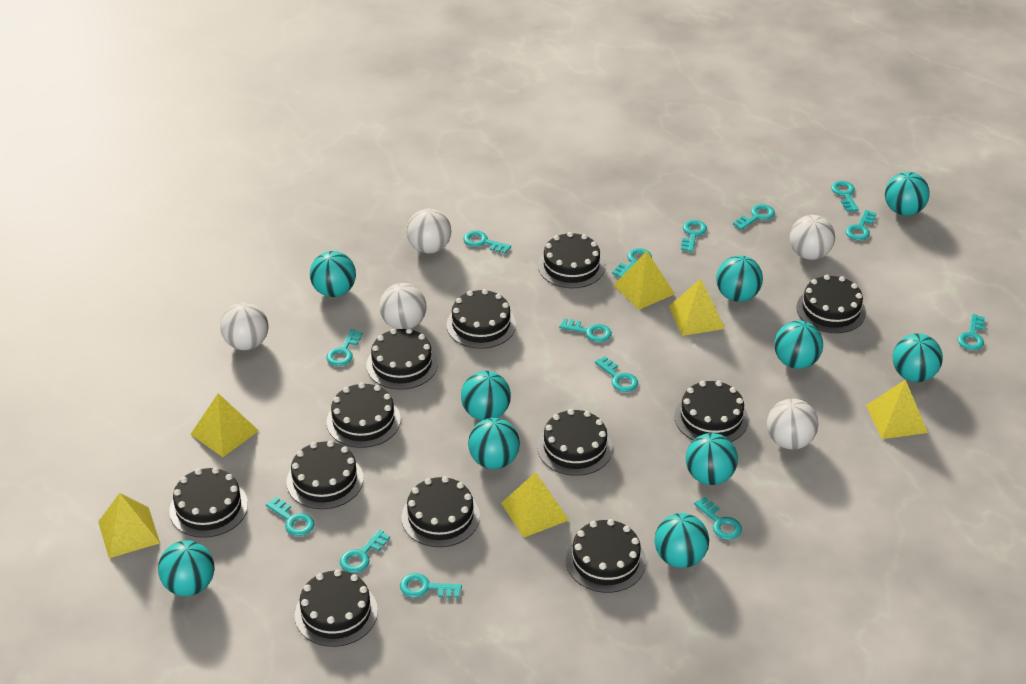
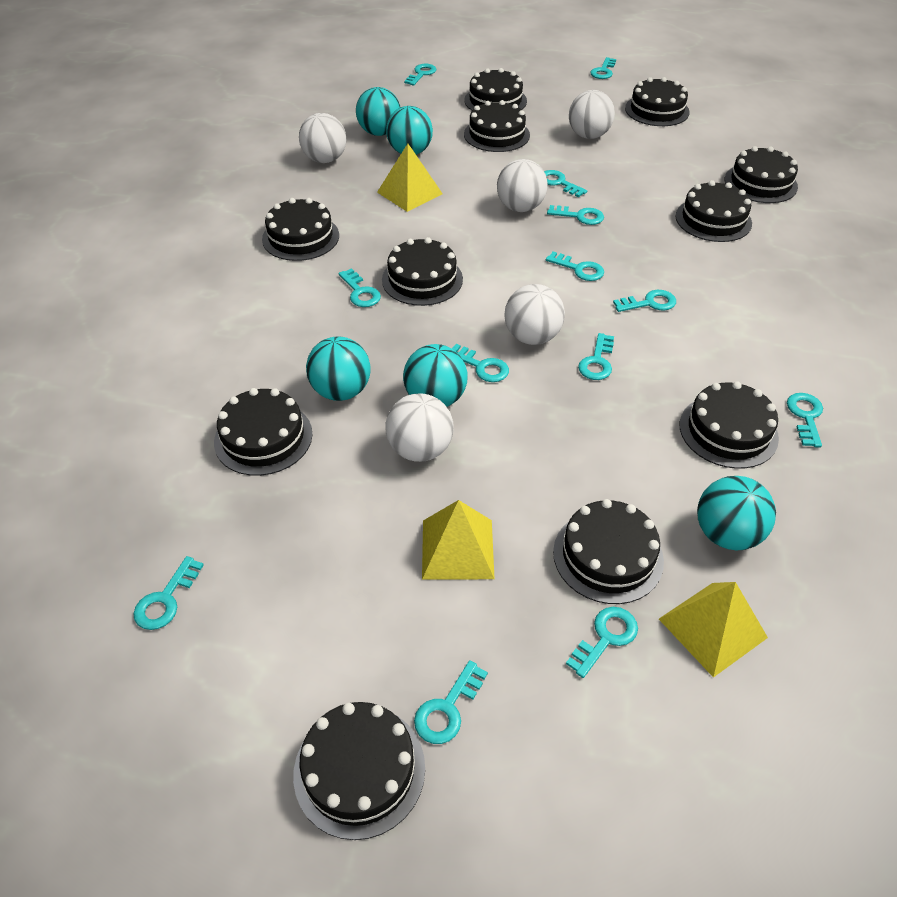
black cake: 12 -> 11
turquoise ball: 10 -> 5
turquoise key: 14 -> 13
yellow pyramid: 6 -> 3

